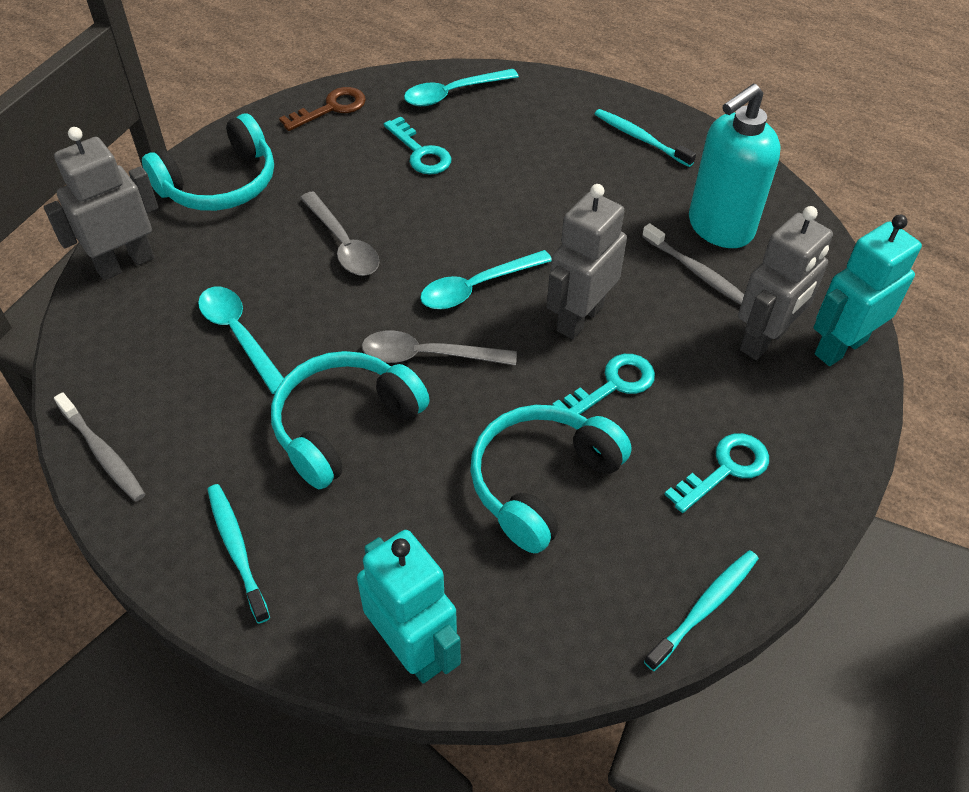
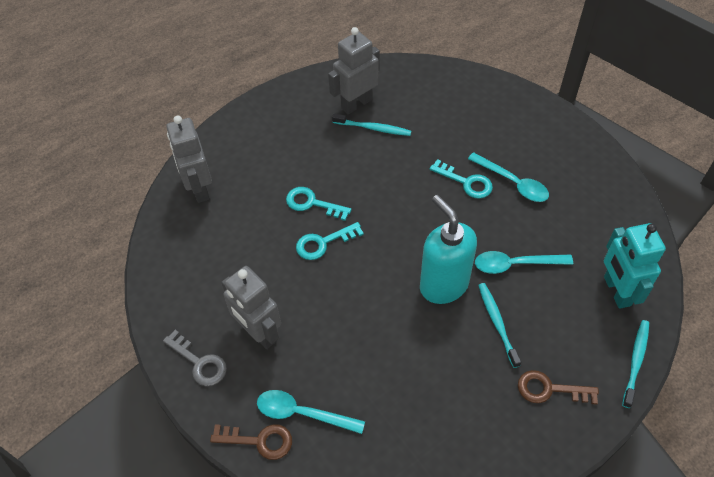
brown key: 1 -> 2
grey key: 0 -> 1
grey spoon: 2 -> 0
grey toothbrush: 2 -> 0
turquoise headphones: 3 -> 0
turquoise robot: 2 -> 1

